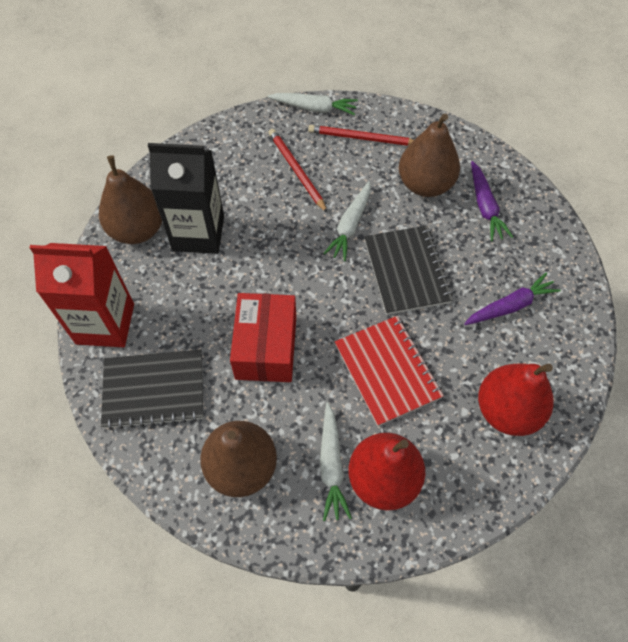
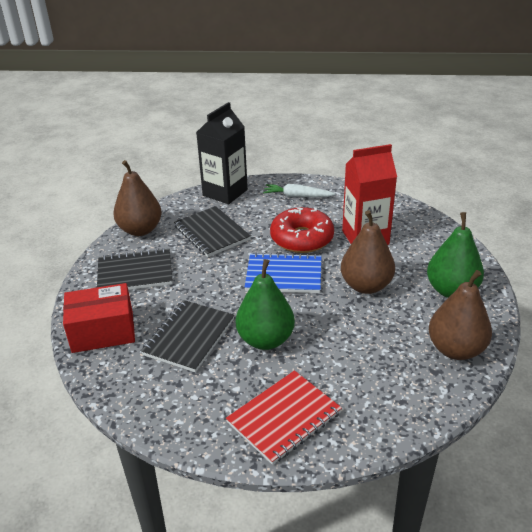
black notebook: 2 -> 3
blue notebook: 0 -> 1
green pear: 0 -> 2
purple carrot: 2 -> 0
red donut: 0 -> 1
red pear: 2 -> 0
red pencil: 2 -> 0
white carrot: 3 -> 1

